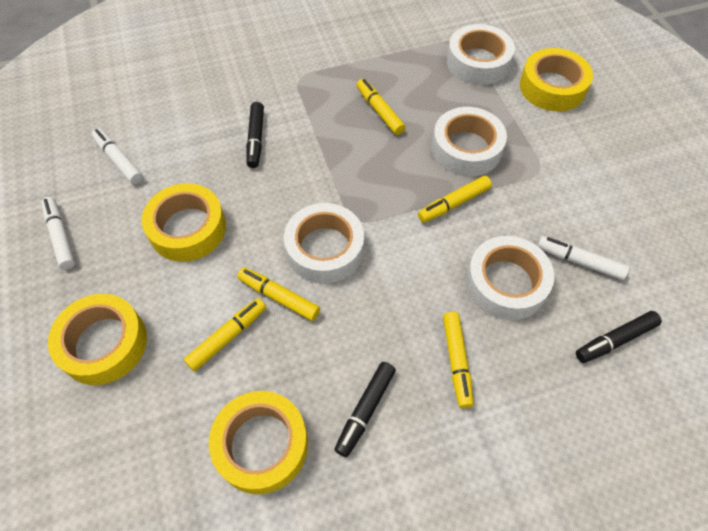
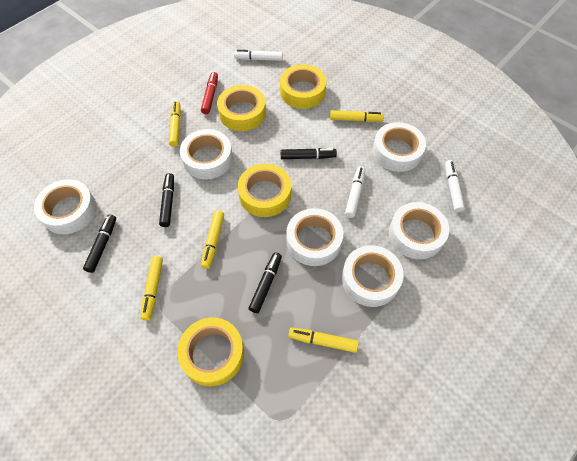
black marker: 3 -> 4
red marker: 0 -> 1
white tape: 4 -> 6

